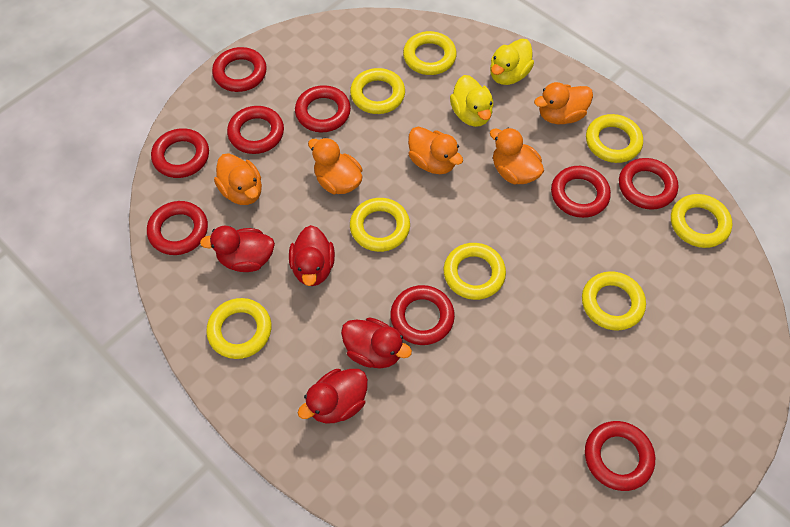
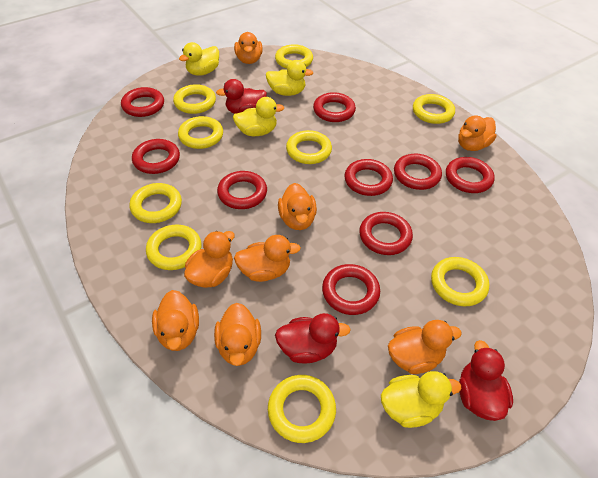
orange duck: 5 -> 8
red duck: 4 -> 3
yellow duck: 2 -> 4
yellow ring: 8 -> 9

